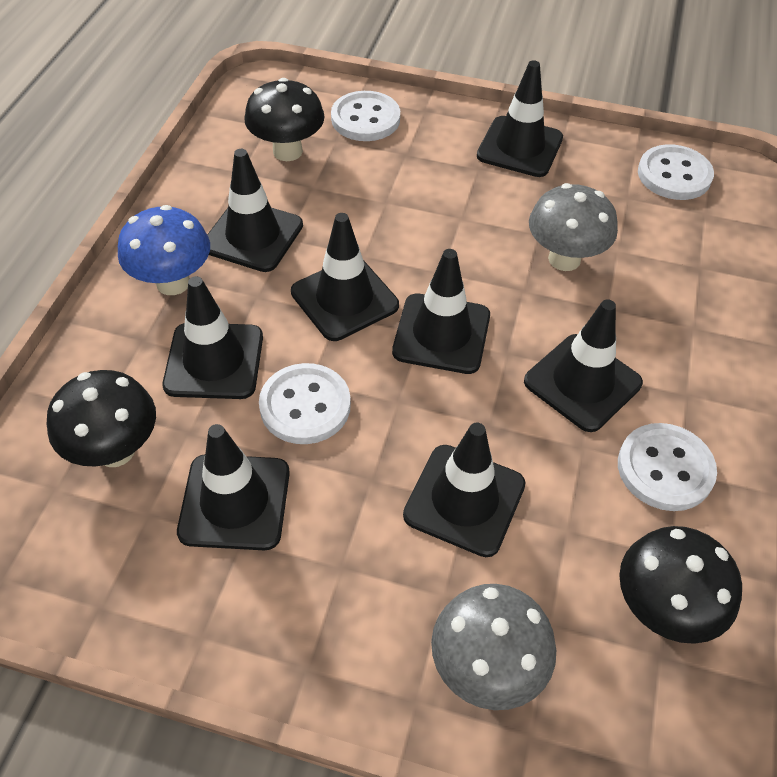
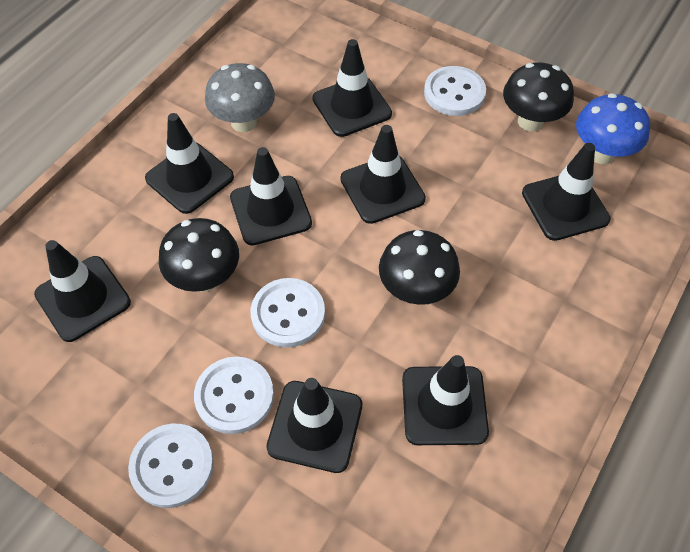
grey mushroom: 2 -> 1

